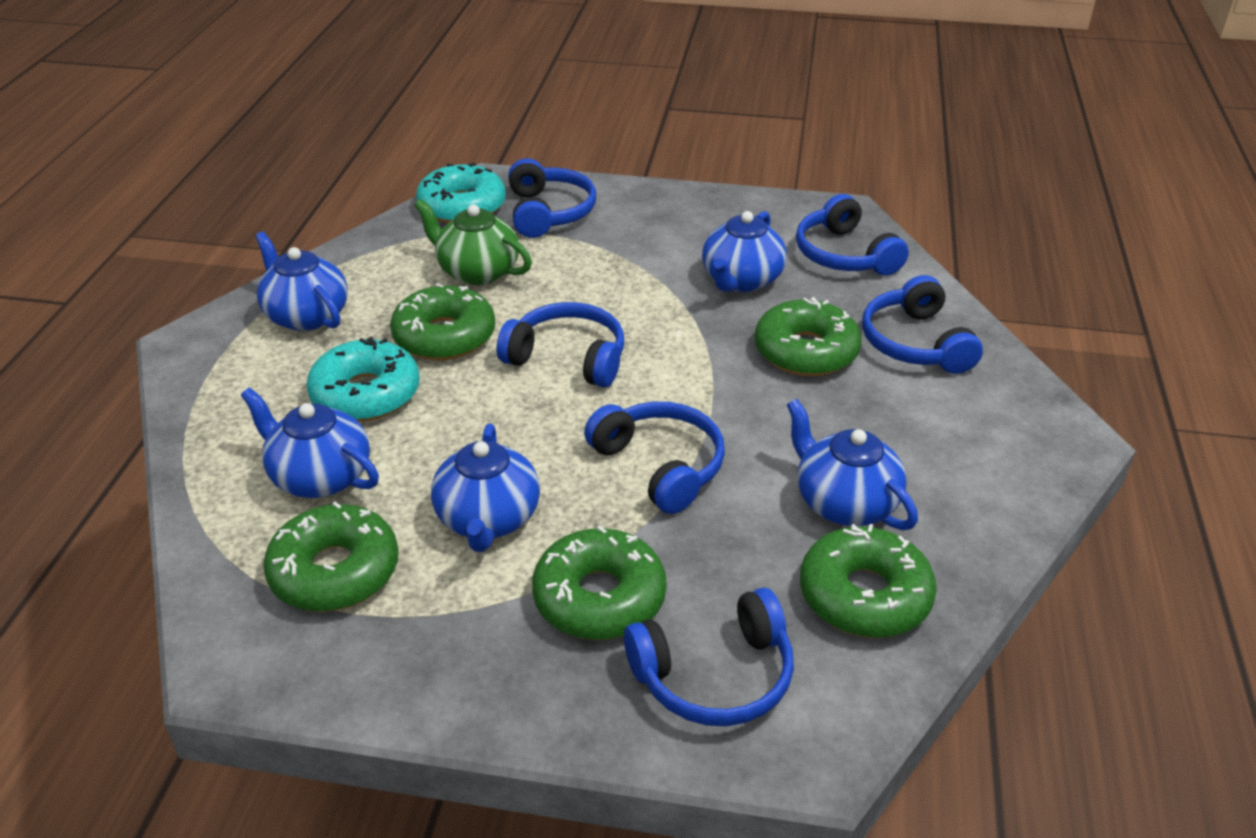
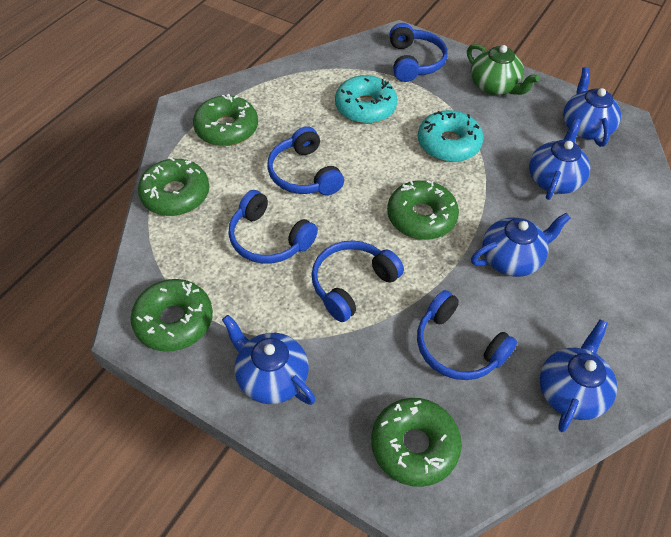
blue headphones: 6 -> 5

